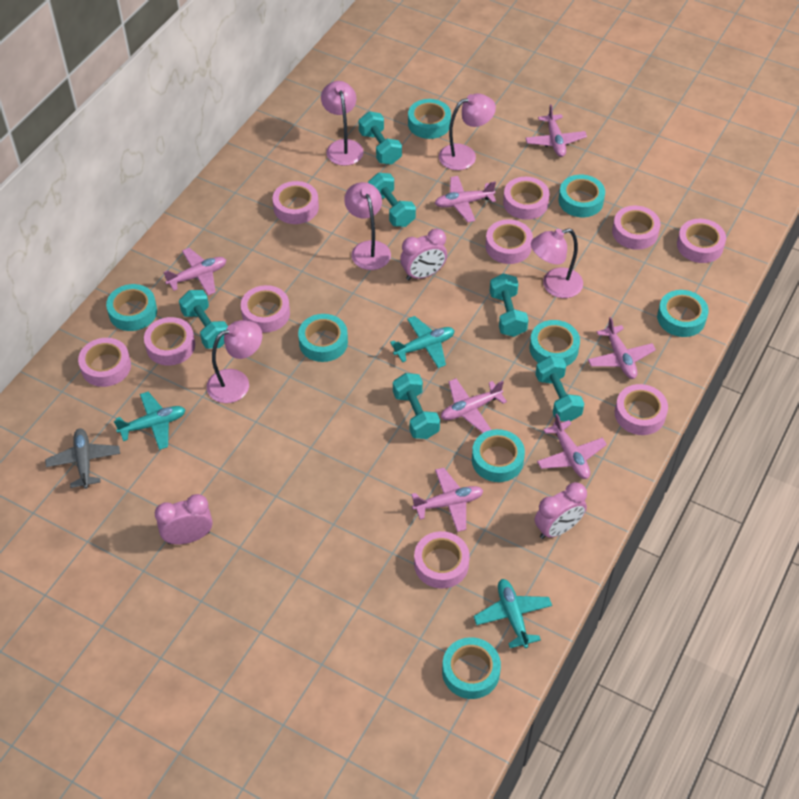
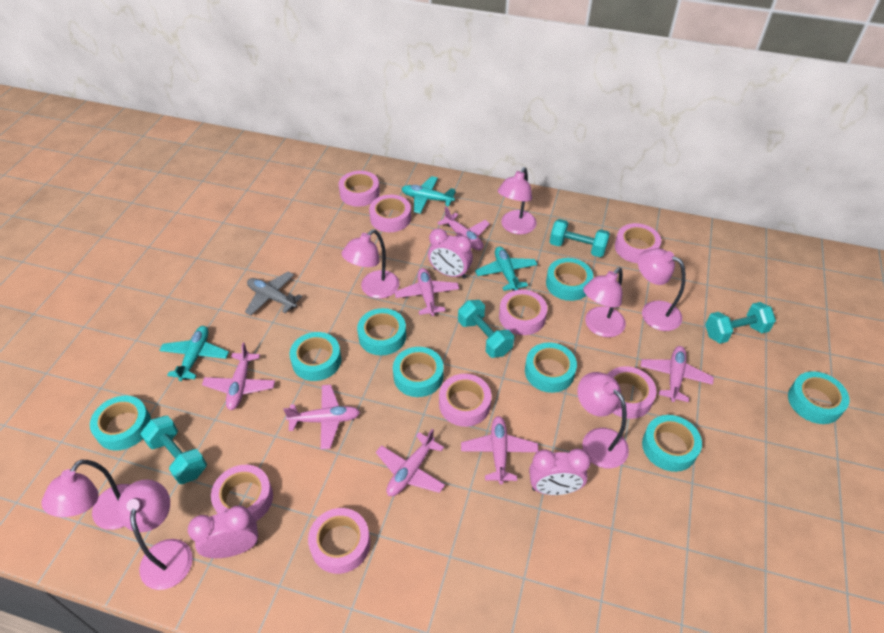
pink lamp: 5 -> 7
pink tape: 10 -> 8
turquoise dumbbell: 6 -> 4

